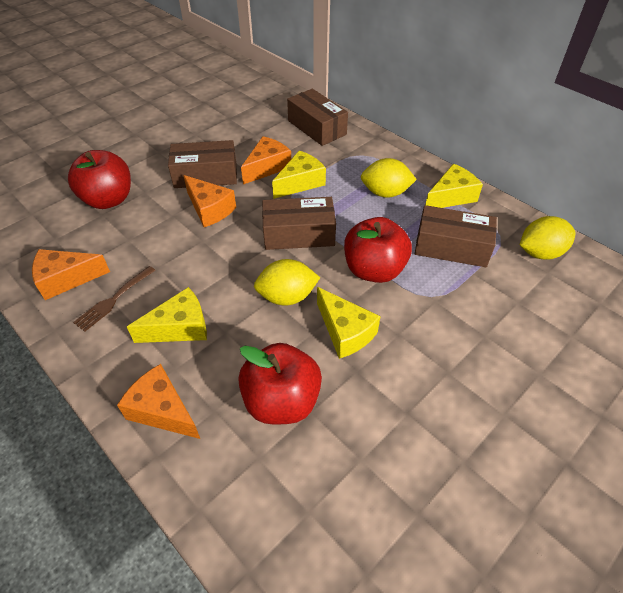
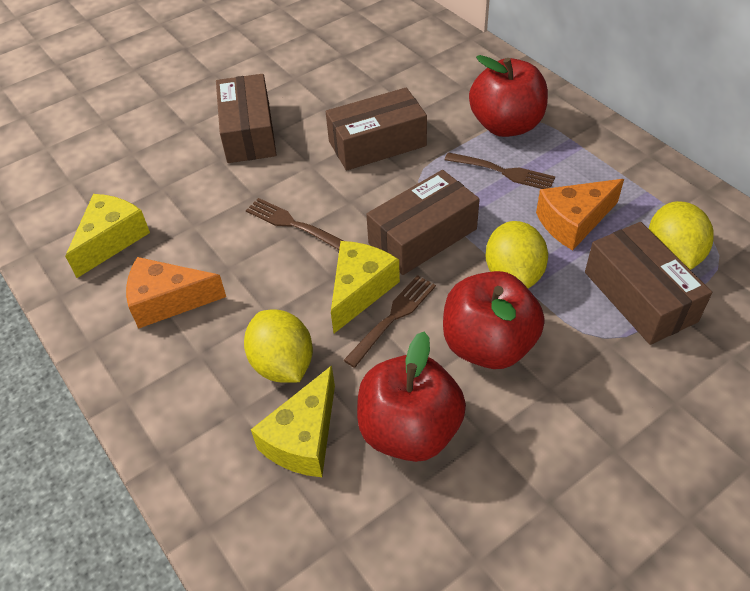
brown fork: 1 -> 3
orange cheese: 4 -> 2
yellow cheese: 4 -> 3

